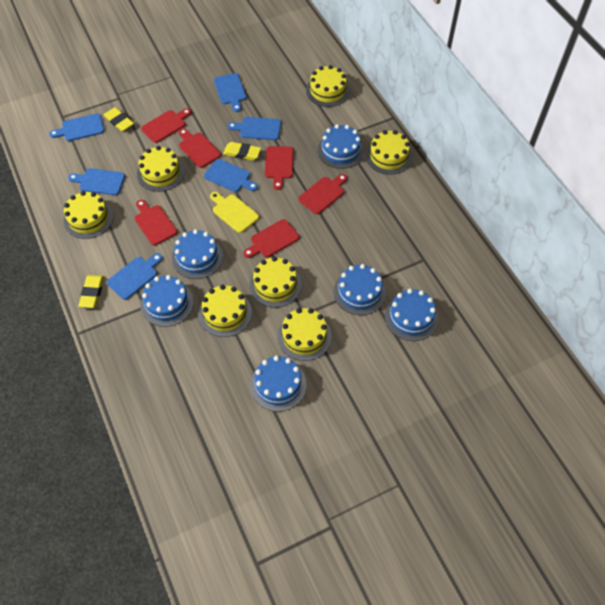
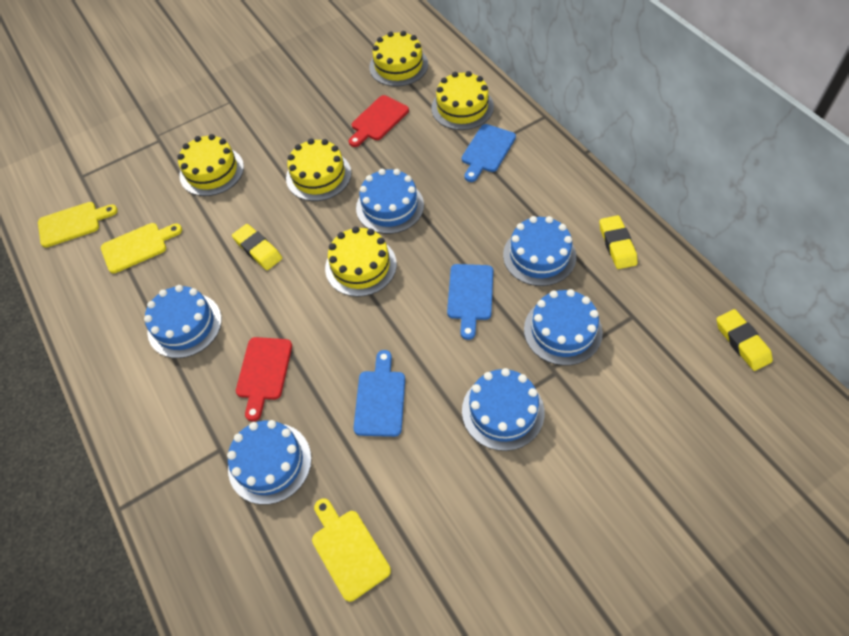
blue cutting board: 6 -> 3
red cutting board: 6 -> 2
yellow cake: 7 -> 5
yellow cutting board: 1 -> 3

